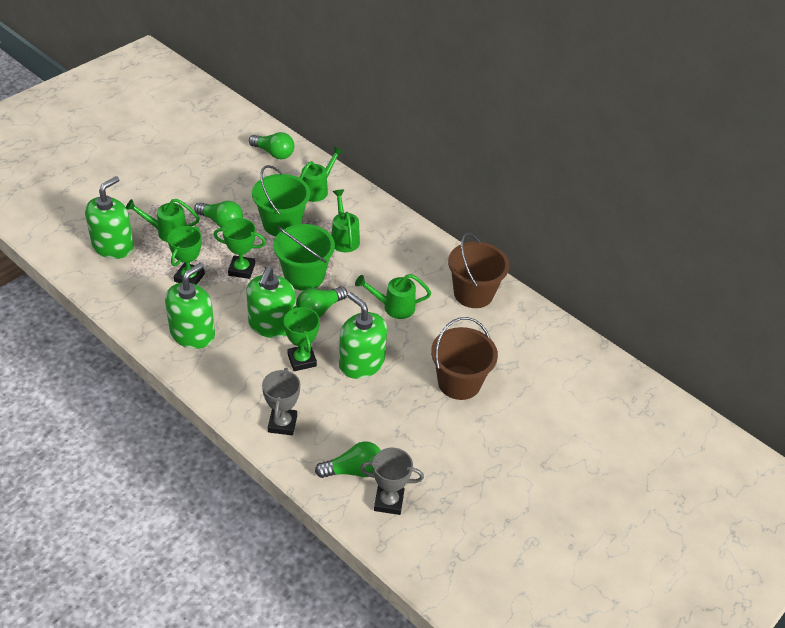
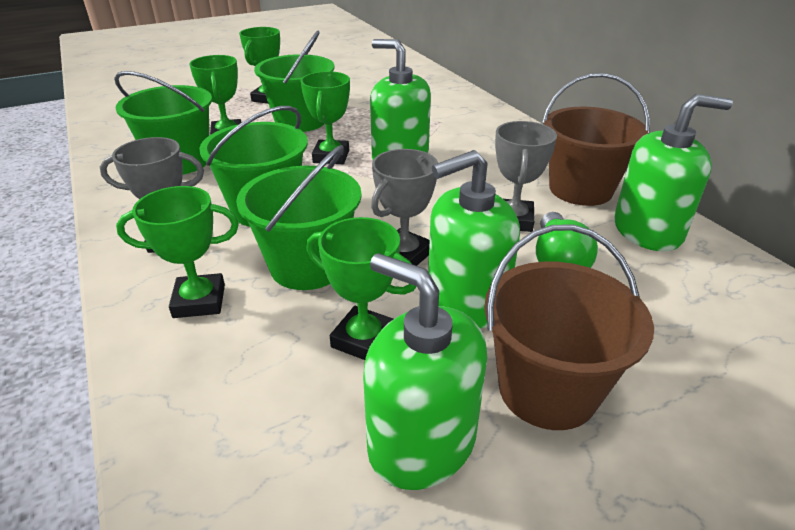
green bucket: 2 -> 4
green light bulb: 4 -> 1
green trophy: 3 -> 5
green watering can: 4 -> 0
grey trophy: 2 -> 3

